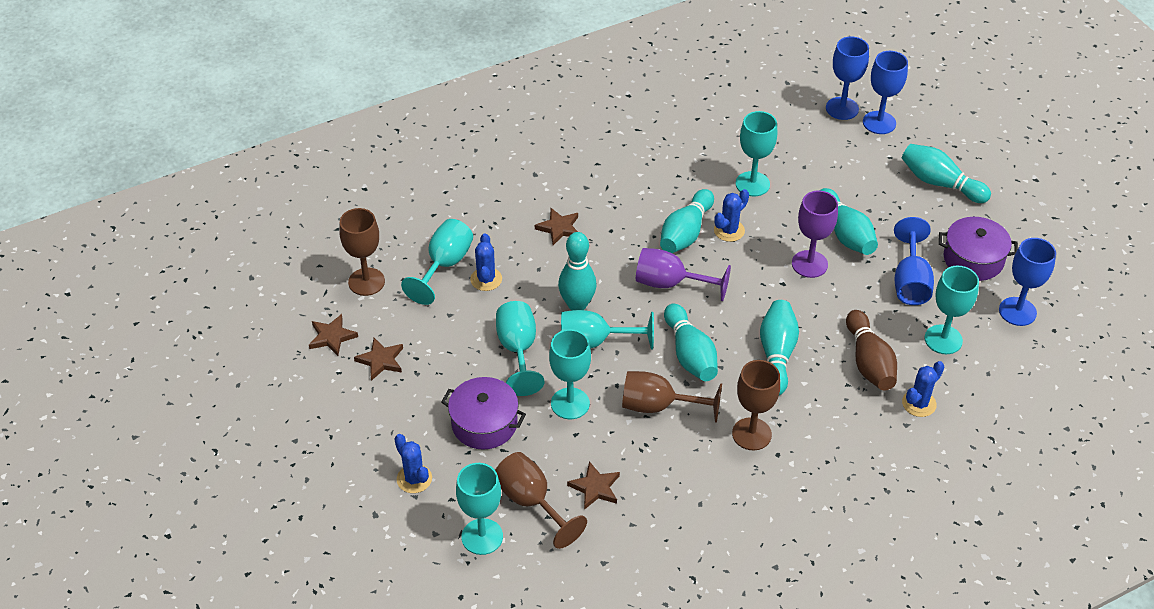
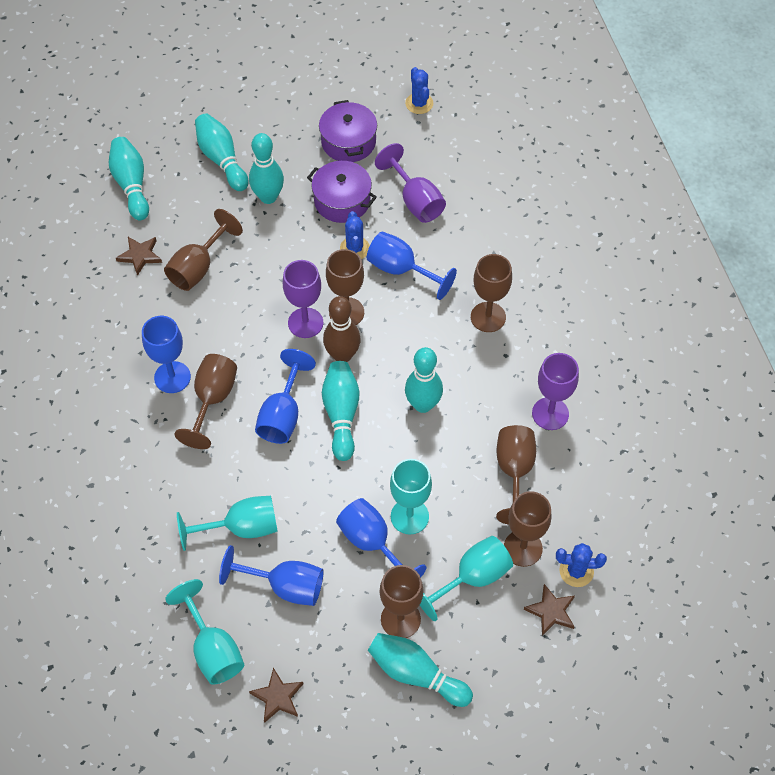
blue cactus: 4 -> 3
blue goblet: 4 -> 5
brown goblet: 4 -> 7
brown star: 4 -> 3
purple goblet: 2 -> 3
turquoise goblet: 7 -> 4

